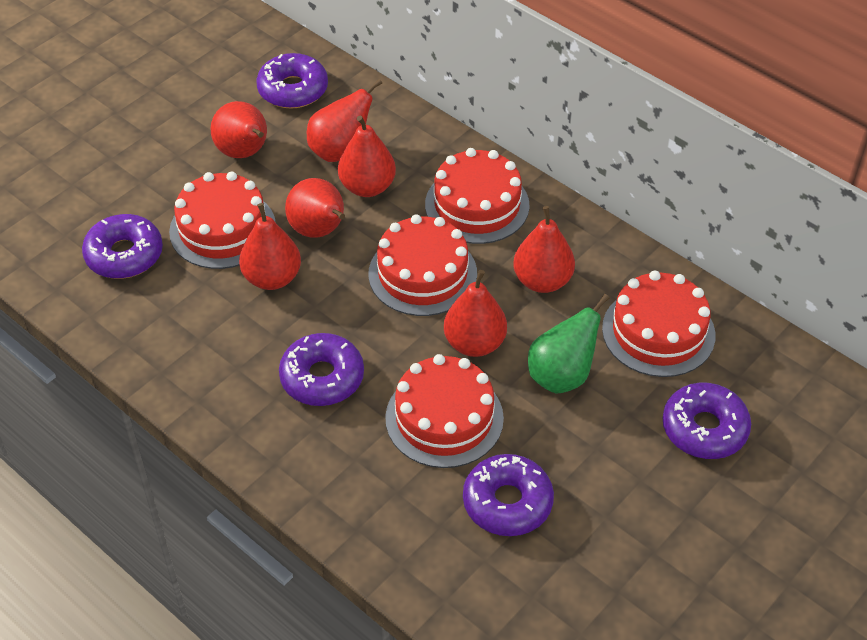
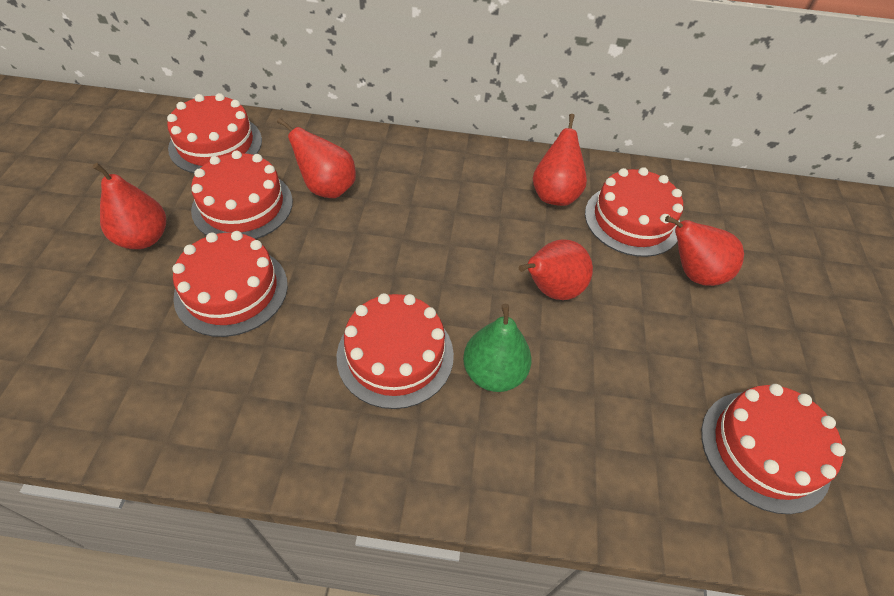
purple donut: 5 -> 0
red cake: 5 -> 6
red pear: 7 -> 5

